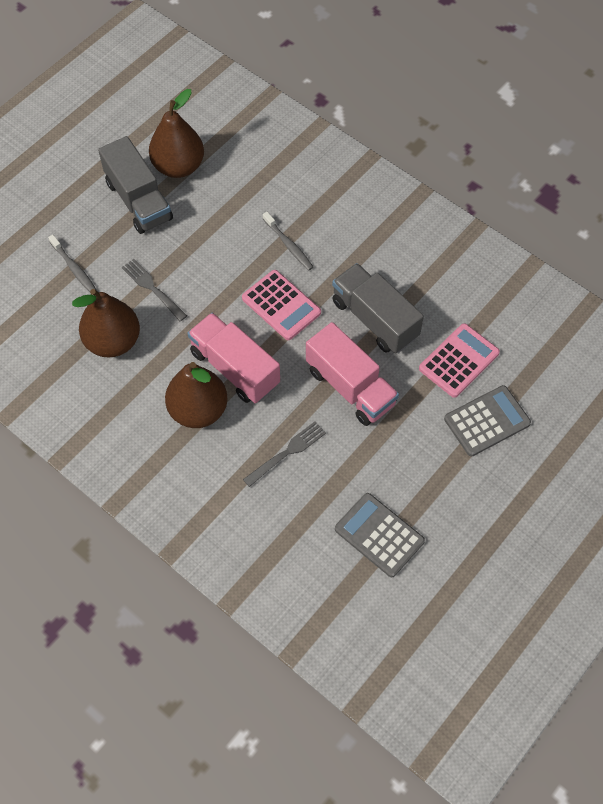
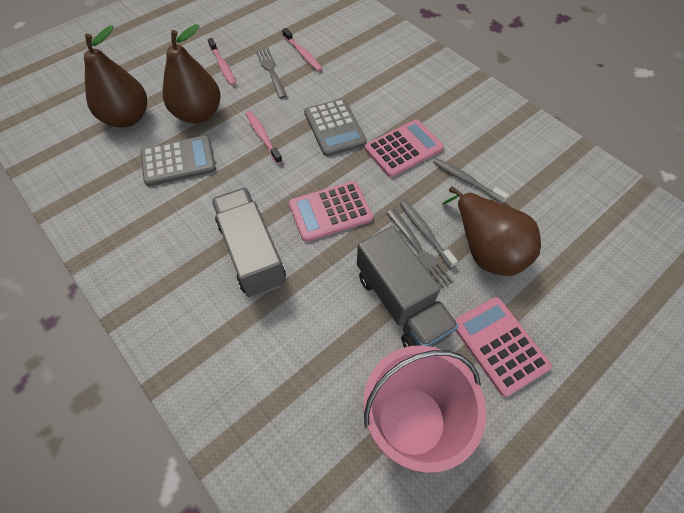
pink bucket: 0 -> 1
pink calculator: 2 -> 3
pink toothbrush: 0 -> 3
pink truck: 2 -> 0

